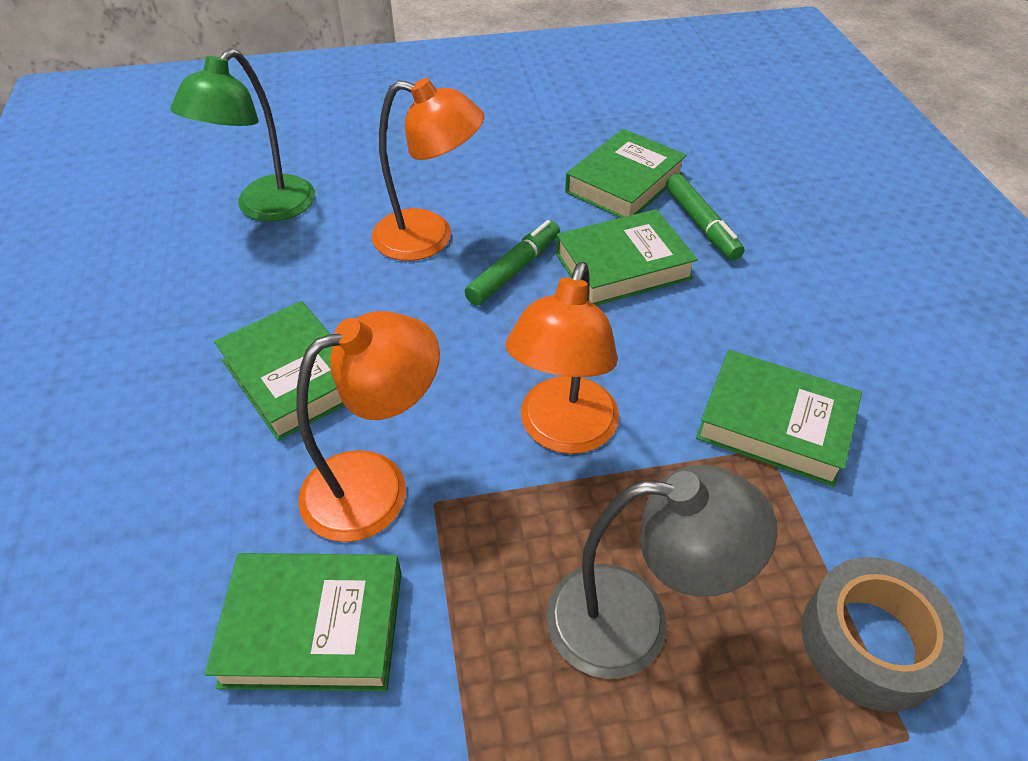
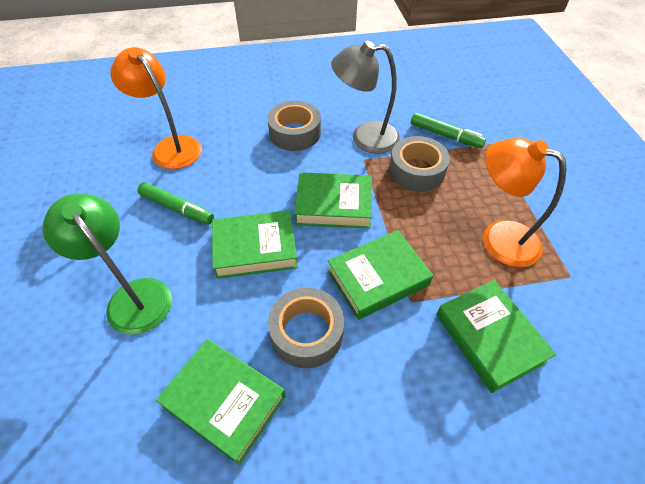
grey tape: 1 -> 3
orange lamp: 3 -> 2

